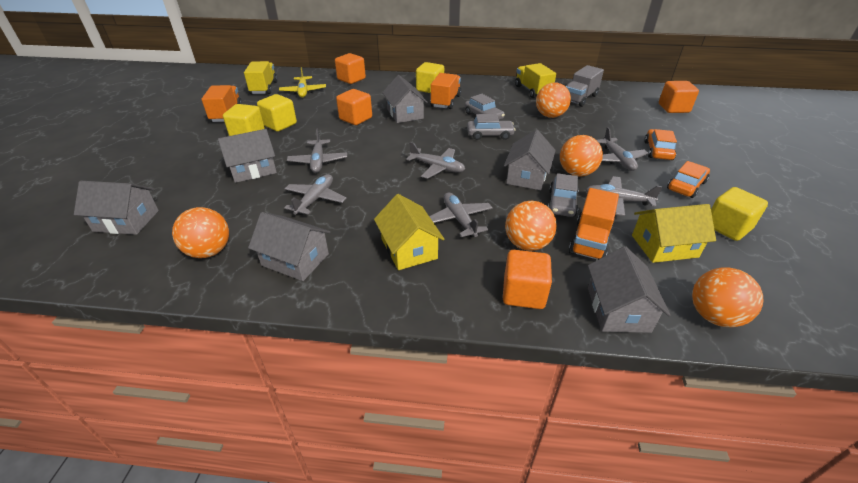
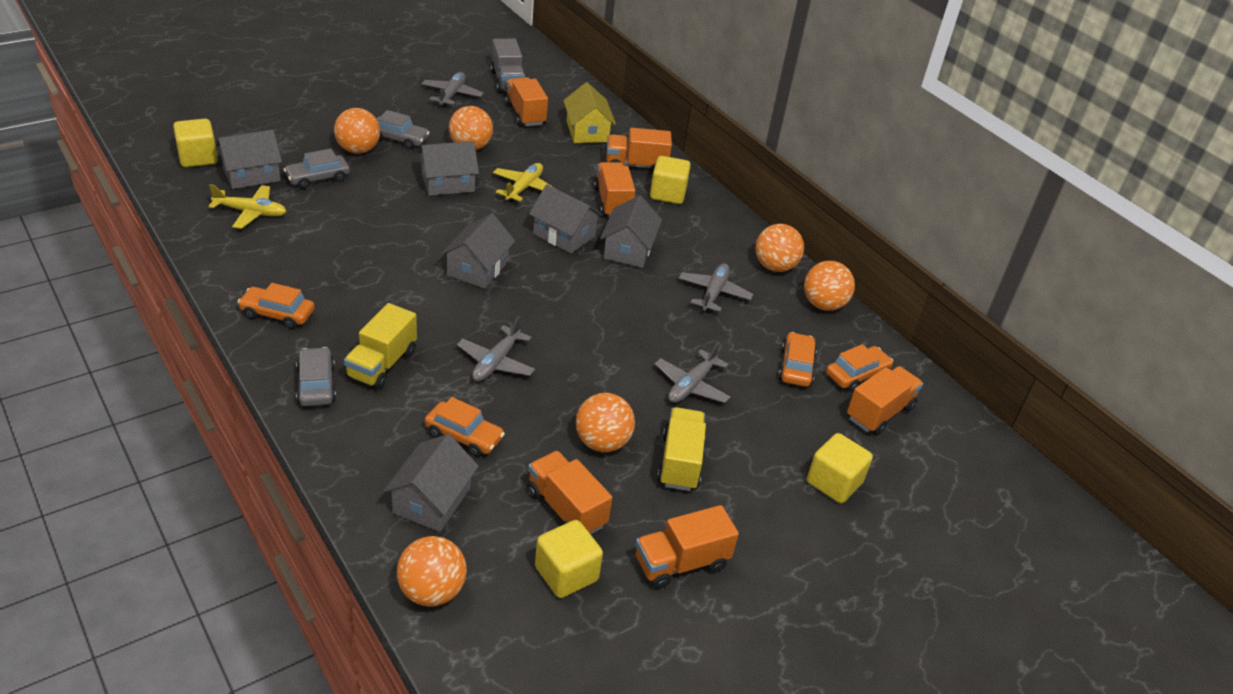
grey plane: 6 -> 4
orange ball: 5 -> 6
orange car: 2 -> 4
orange cube: 4 -> 0
orange truck: 3 -> 6
yellow house: 2 -> 1
yellow plane: 1 -> 2

